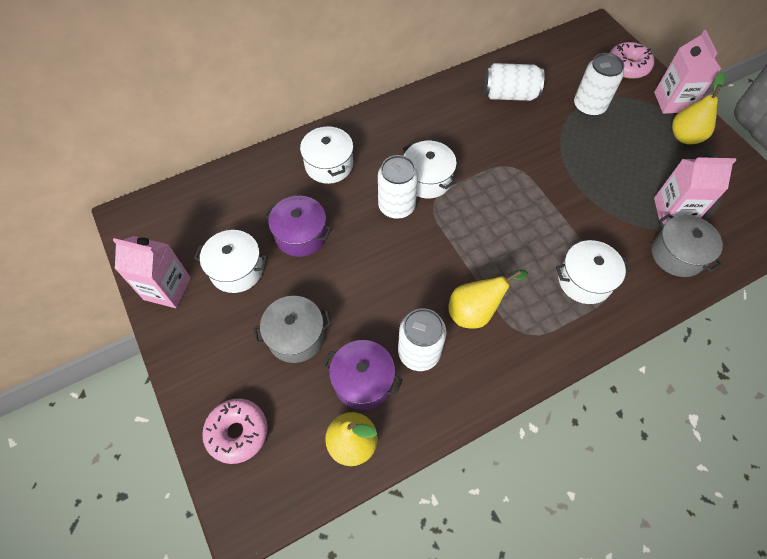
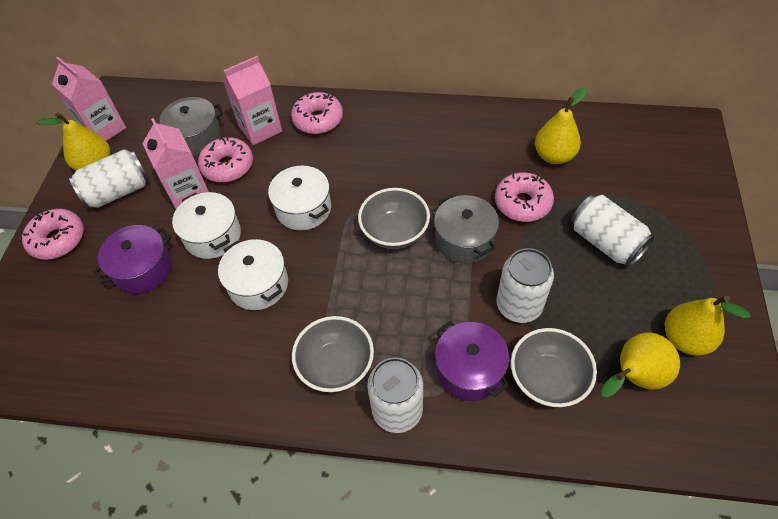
grey bowl: 0 -> 3
pink donut: 2 -> 4
white pot: 4 -> 3
yellow pear: 3 -> 4

